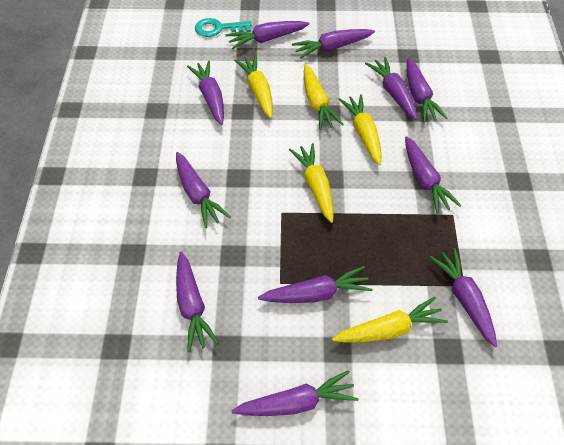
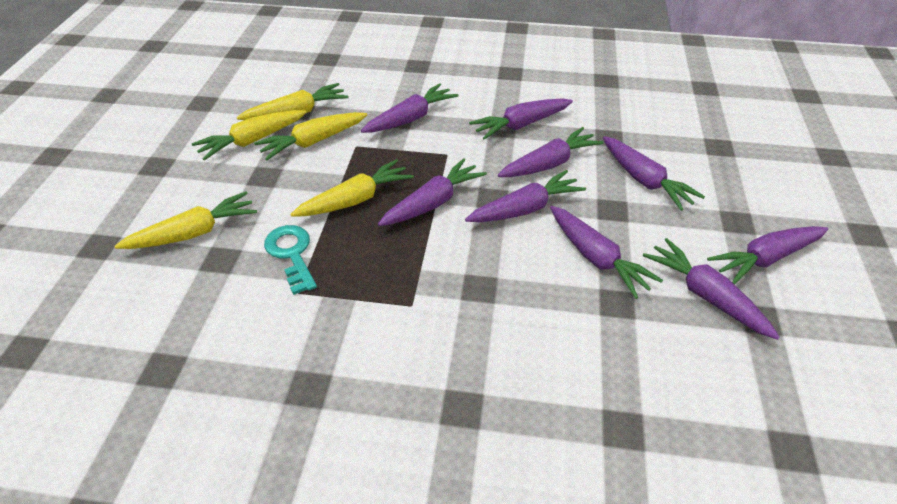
purple carrot: 11 -> 9

